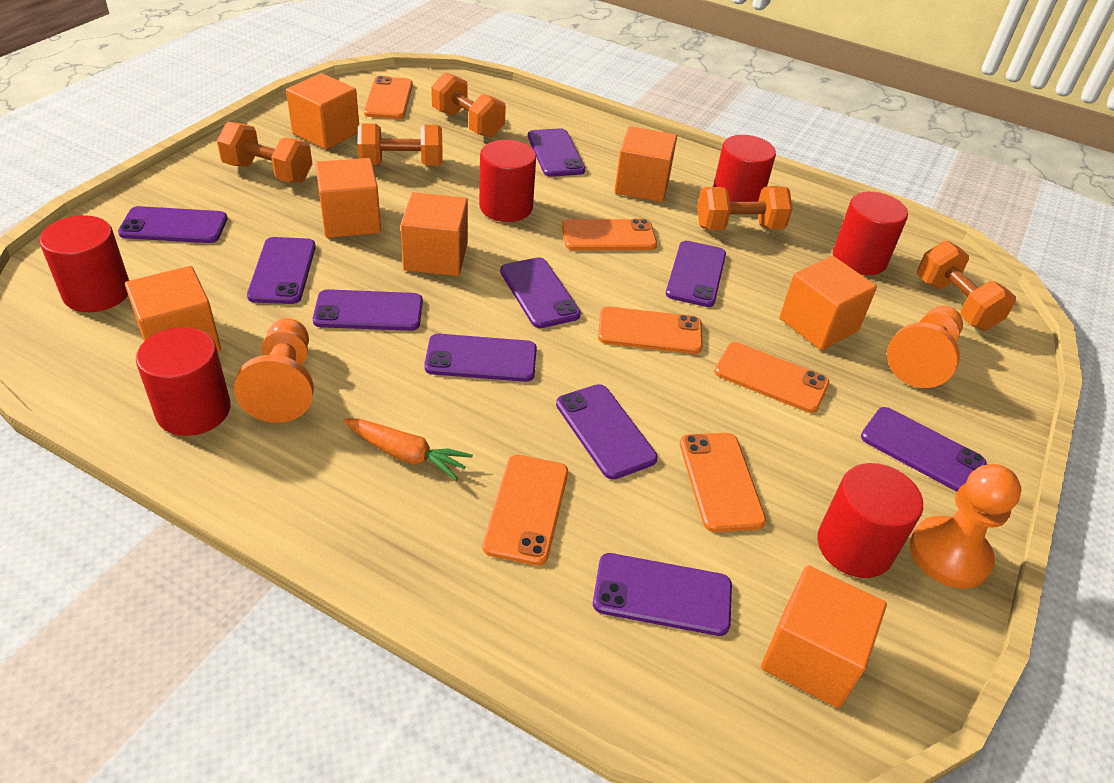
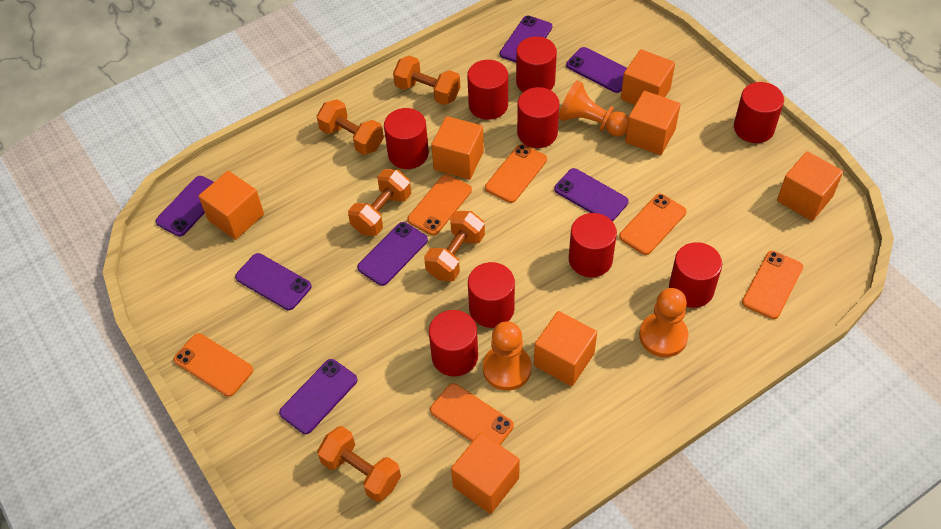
orange carrot: 1 -> 0
purple phone: 10 -> 7
red cylinder: 6 -> 9

